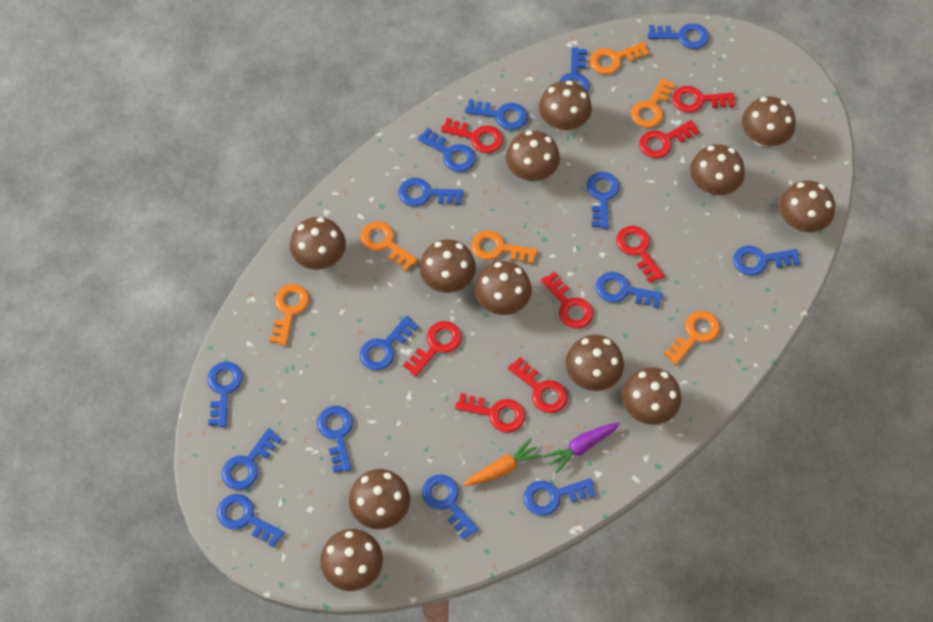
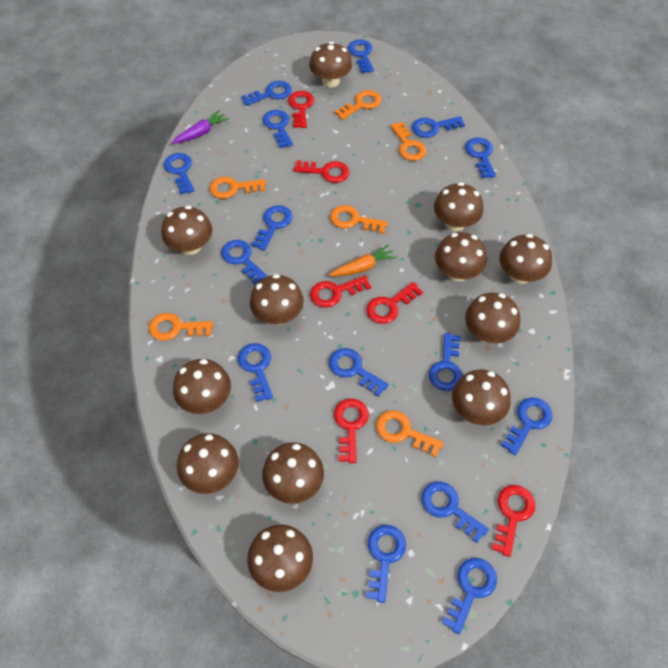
red key: 8 -> 6

